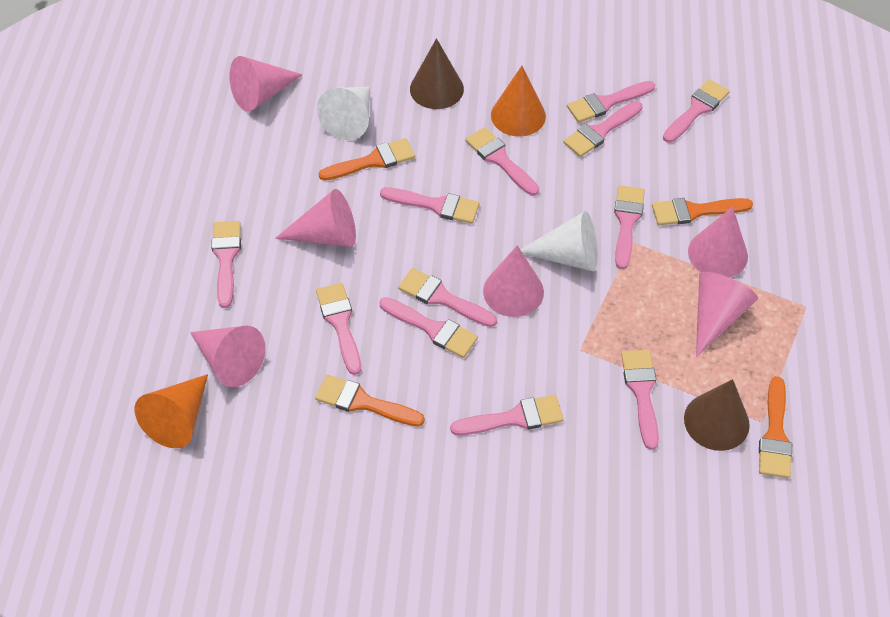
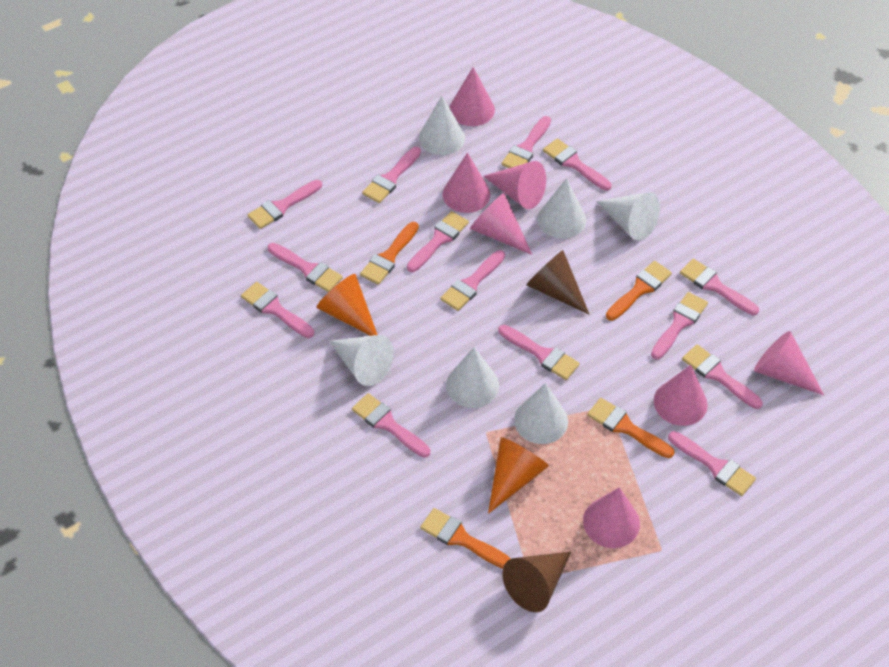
pink brush: 12 -> 14
pink cone: 6 -> 7
white cone: 2 -> 6

